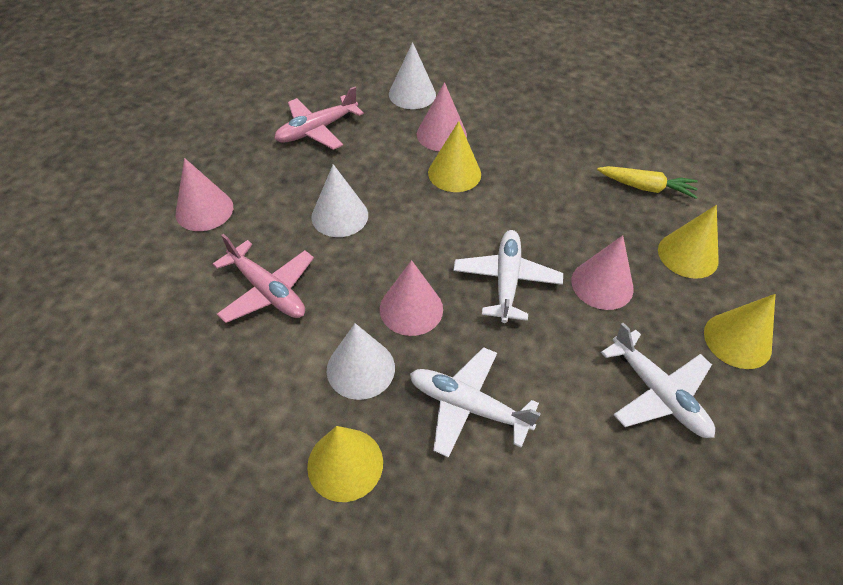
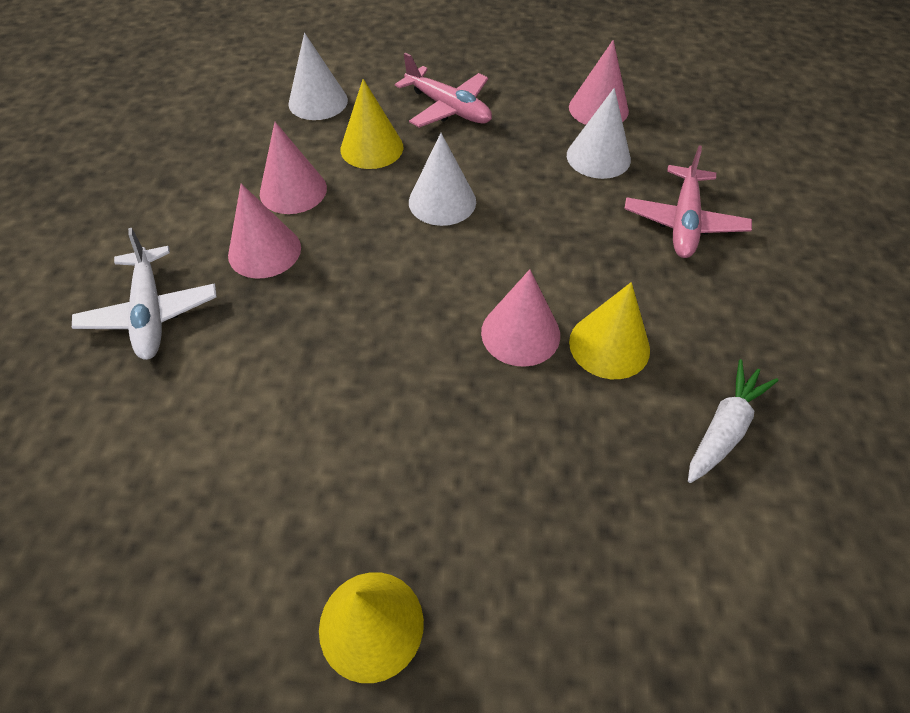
white carrot: 0 -> 1
white plane: 3 -> 1
yellow carrot: 1 -> 0
yellow cone: 4 -> 3

